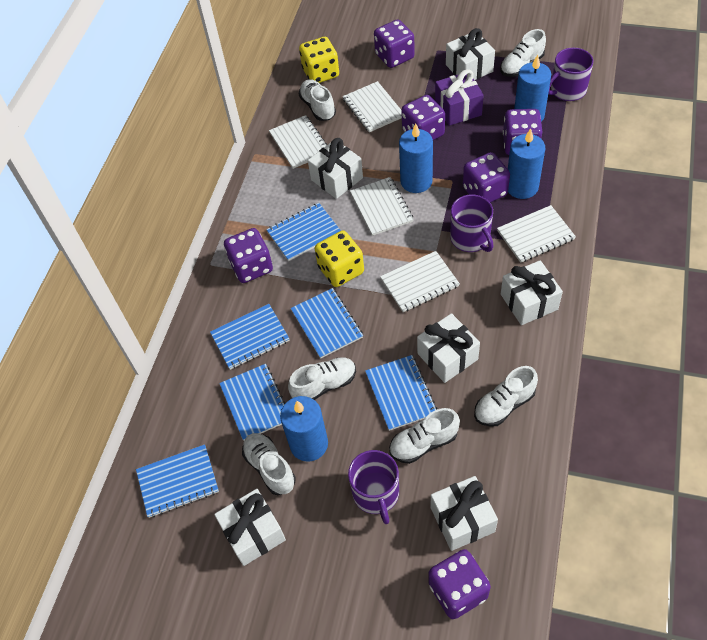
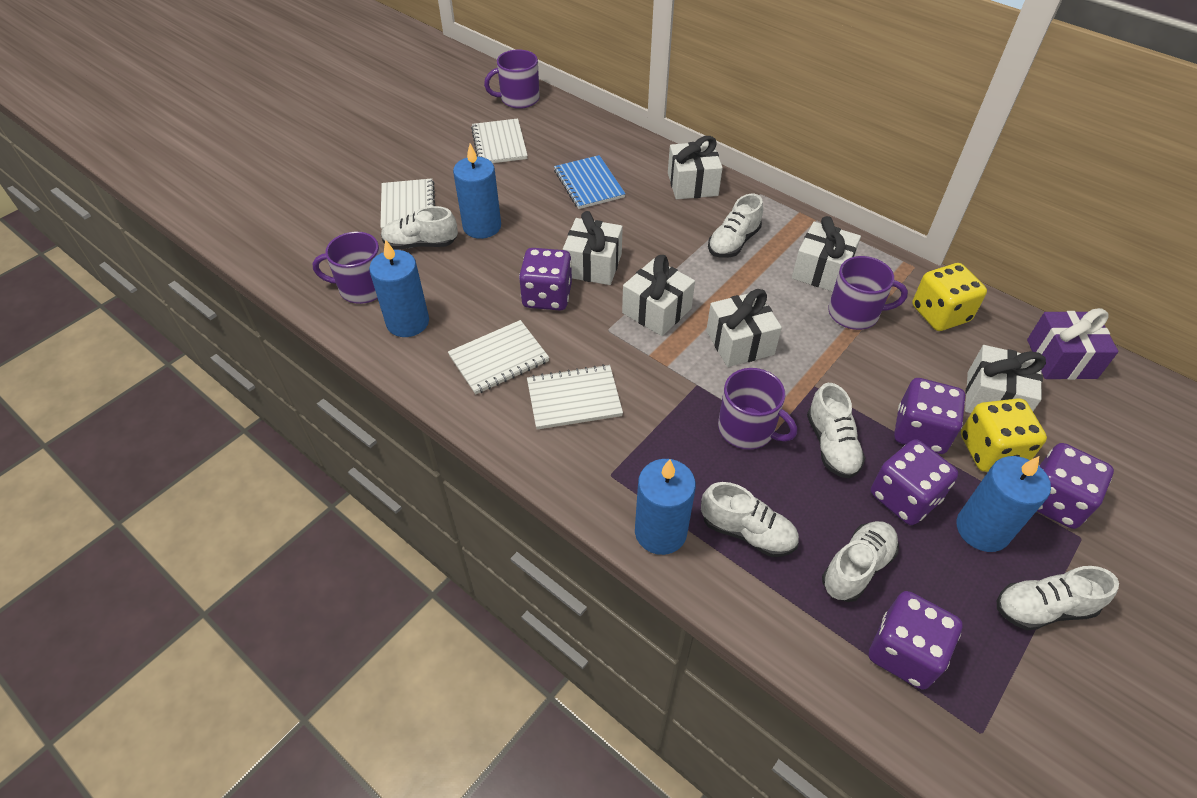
blue notebook: 6 -> 1
purple dice: 6 -> 5
purple mug: 3 -> 4
white notebook: 5 -> 4

